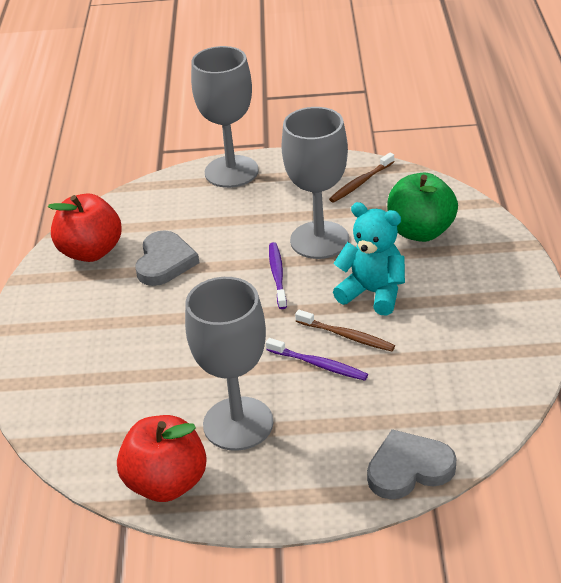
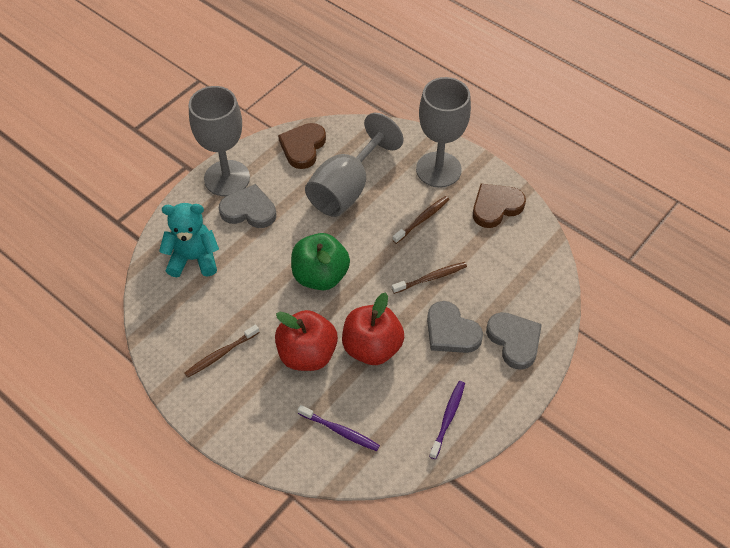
brown heart: 0 -> 2
brown toothbrush: 2 -> 3
grey heart: 2 -> 3

